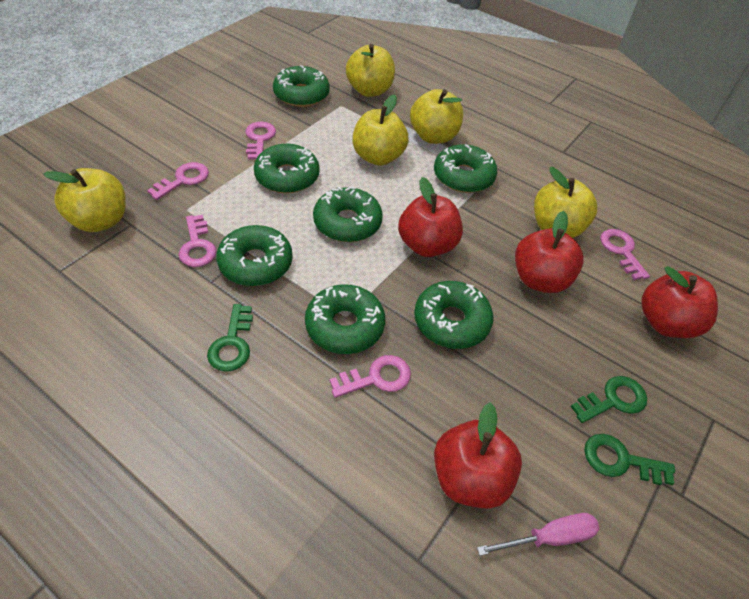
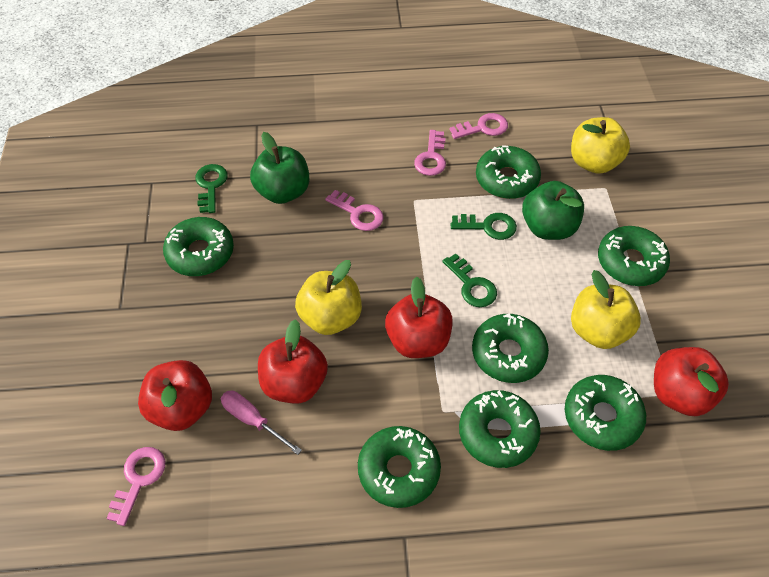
green apple: 0 -> 2
pink key: 5 -> 4
yellow apple: 5 -> 3

